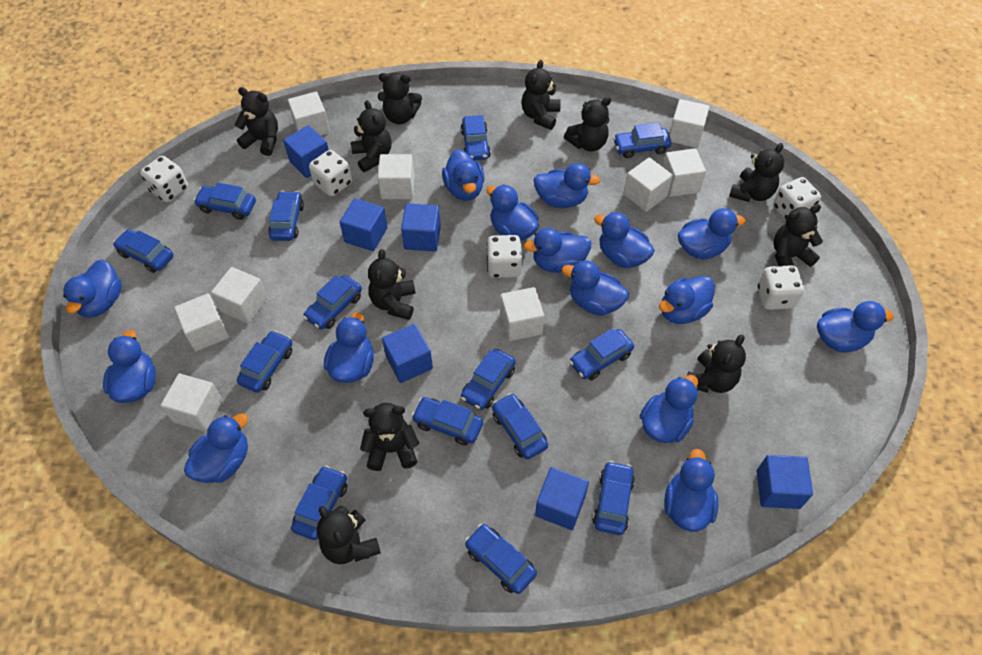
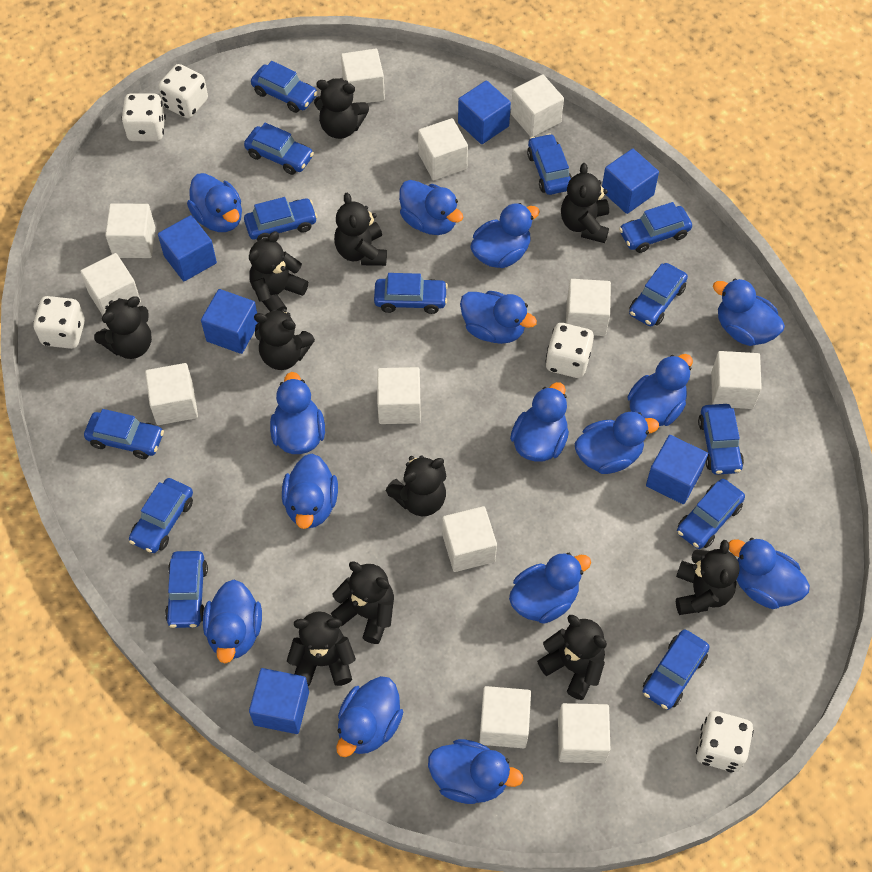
blue car: 14 -> 13
white cube: 9 -> 12

